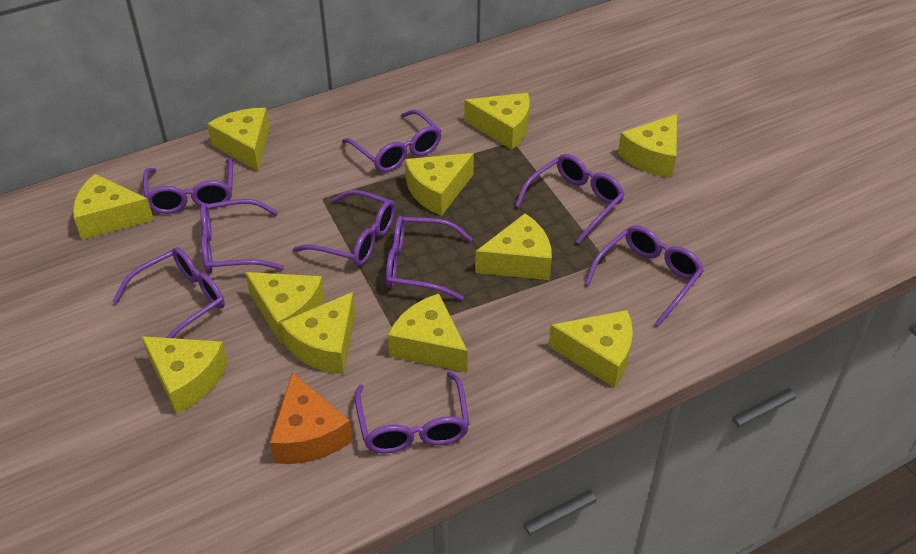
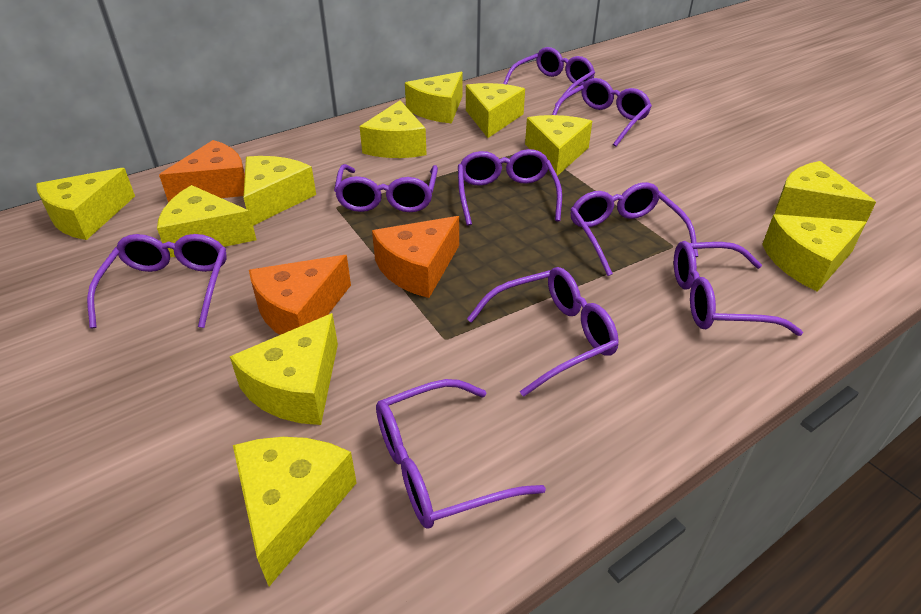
orange cheese: 1 -> 3

